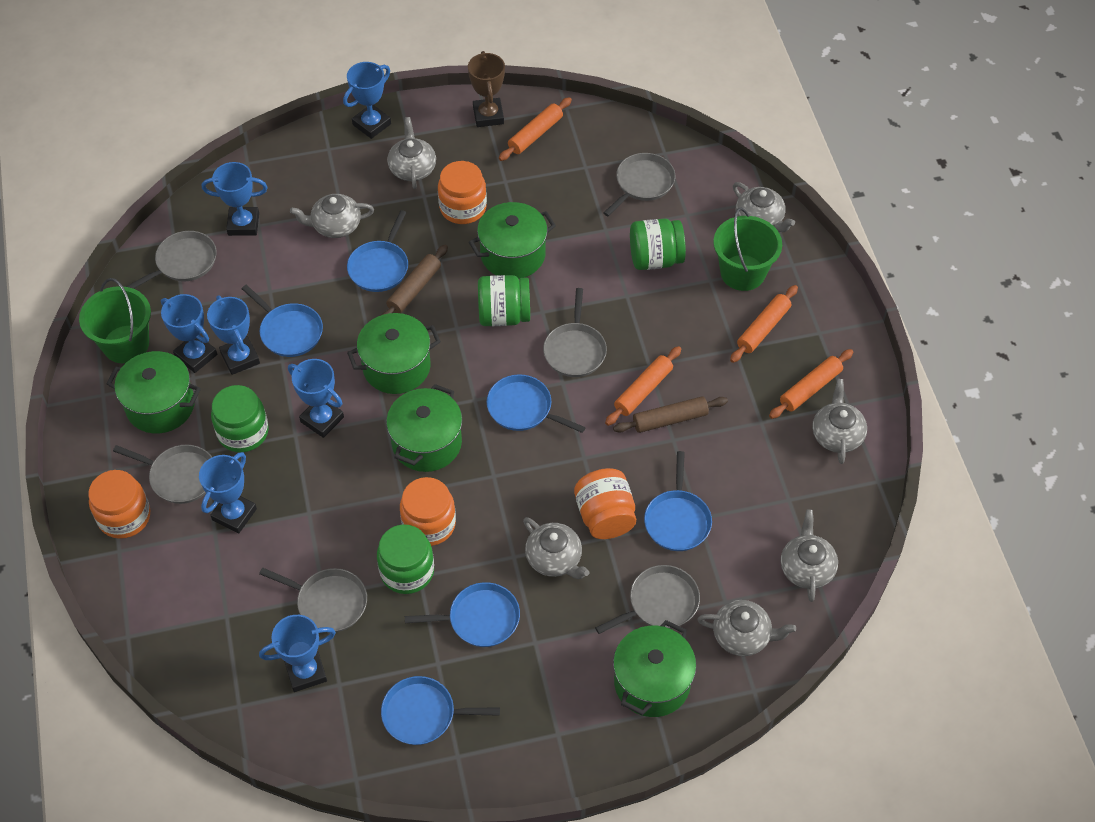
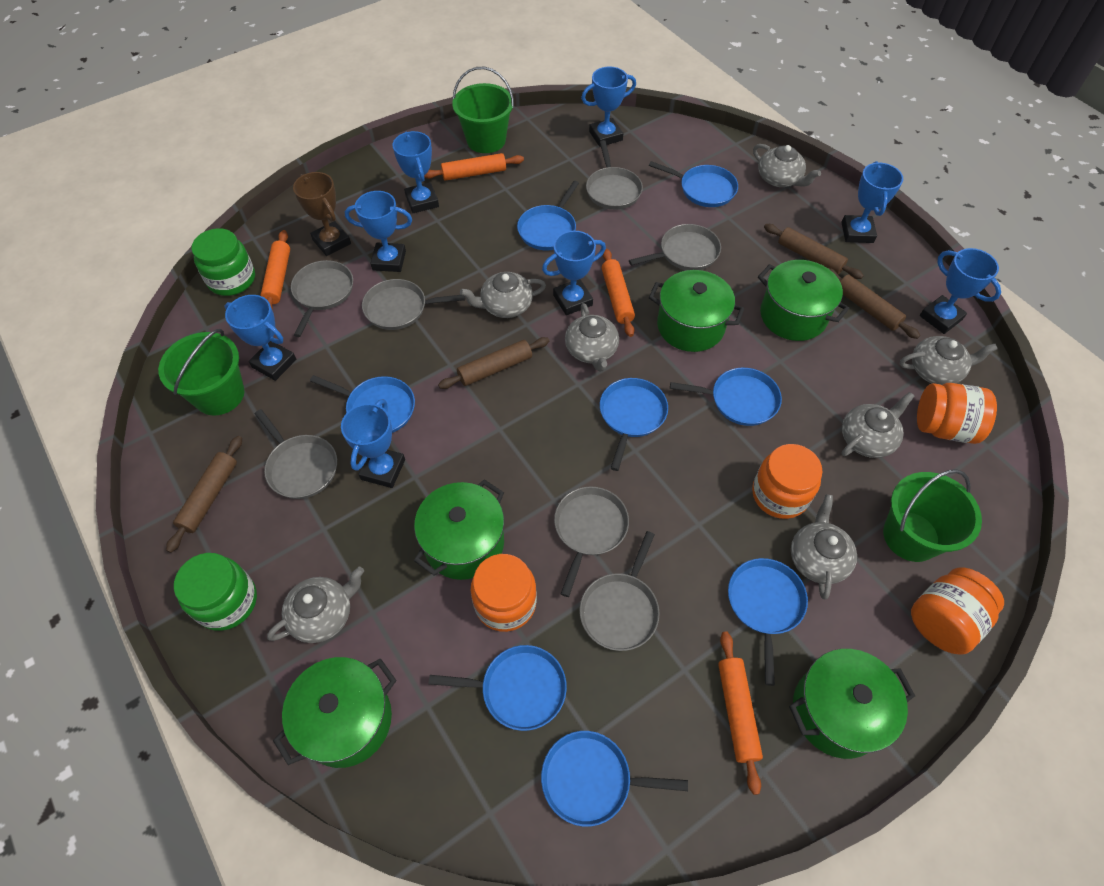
blue pan: 6 -> 8
blue trophy: 7 -> 8
brown rolling pin: 2 -> 4
green bucket: 2 -> 3
green jar: 4 -> 2
grey pan: 6 -> 7

